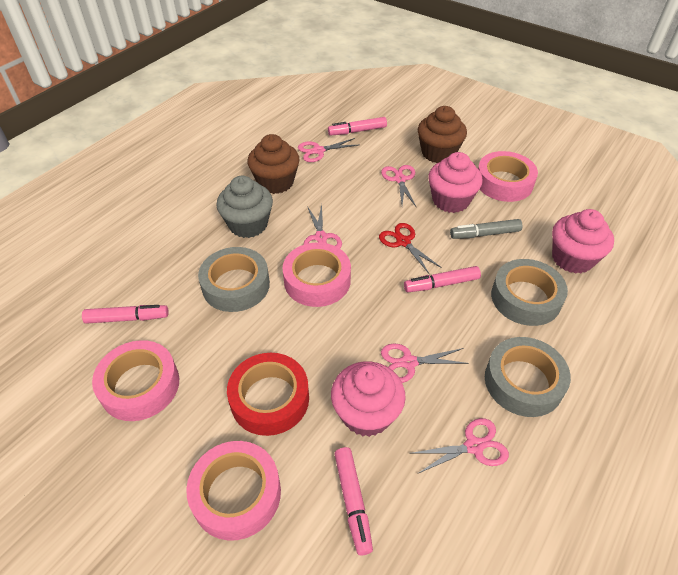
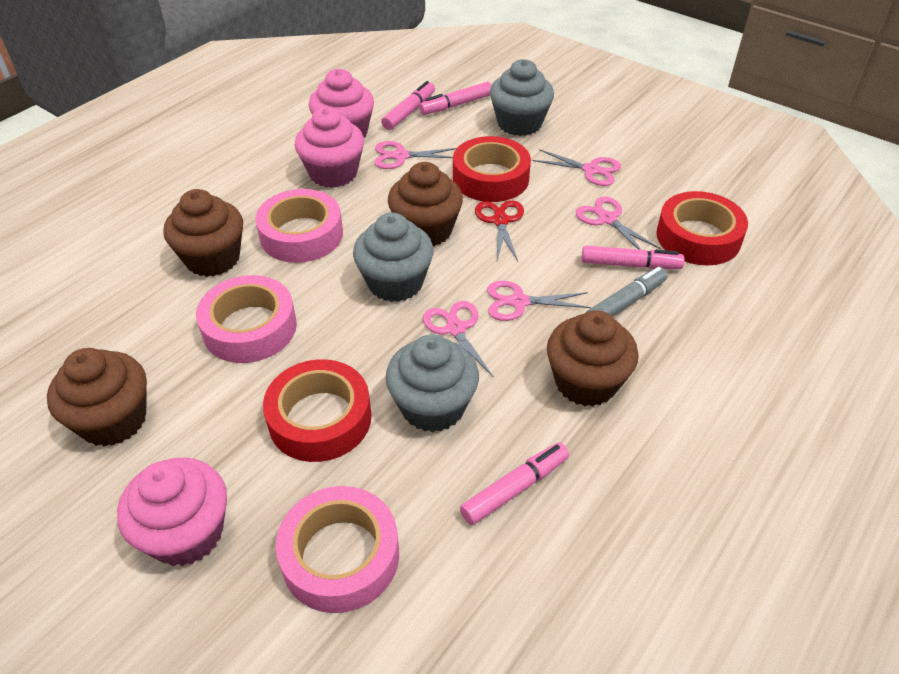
brown cupcake: 2 -> 4
grey cupcake: 1 -> 3
grey tape: 3 -> 0
pink tape: 4 -> 3
red tape: 1 -> 3

